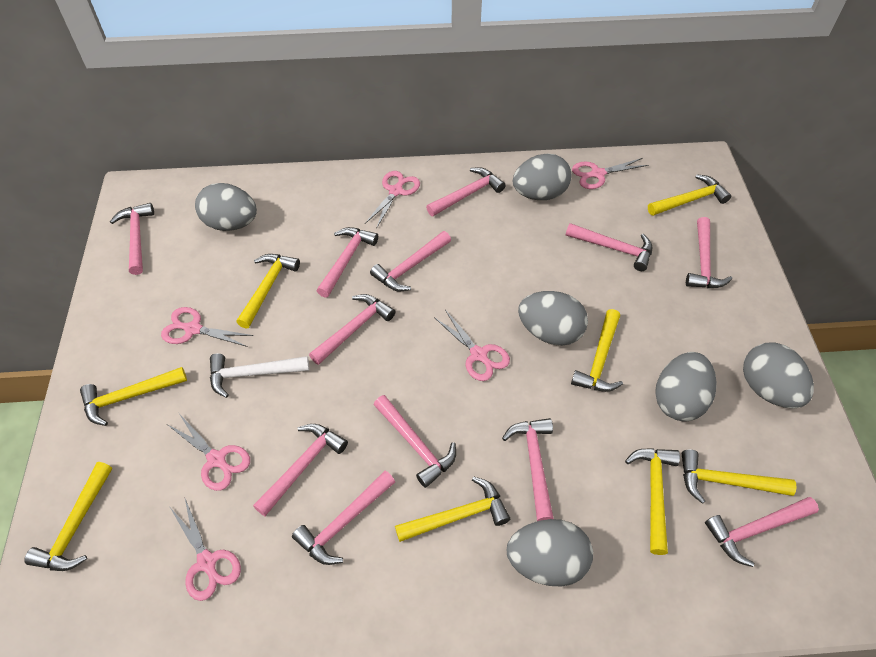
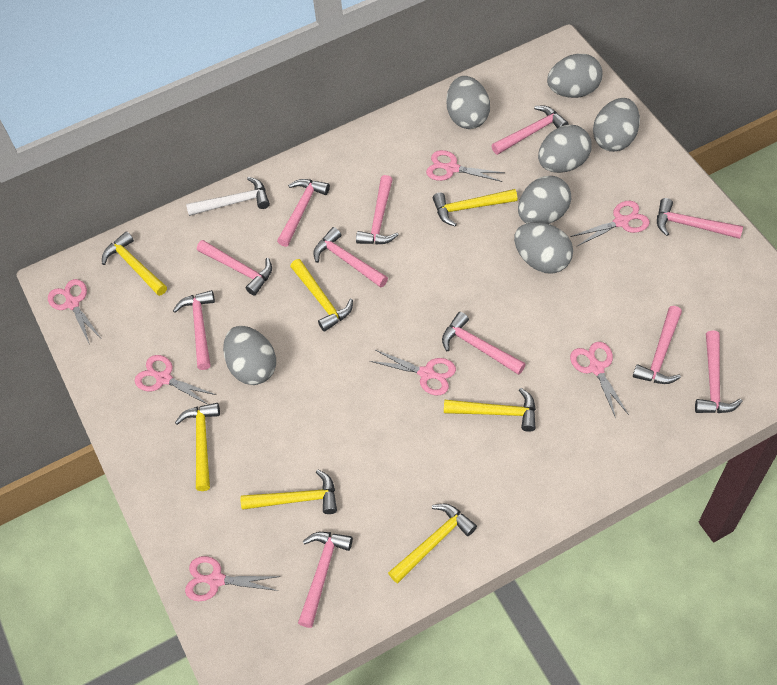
grey egg: 6 -> 7
pink hammer: 12 -> 11
pink scissors: 6 -> 7
yellow hammer: 8 -> 7

